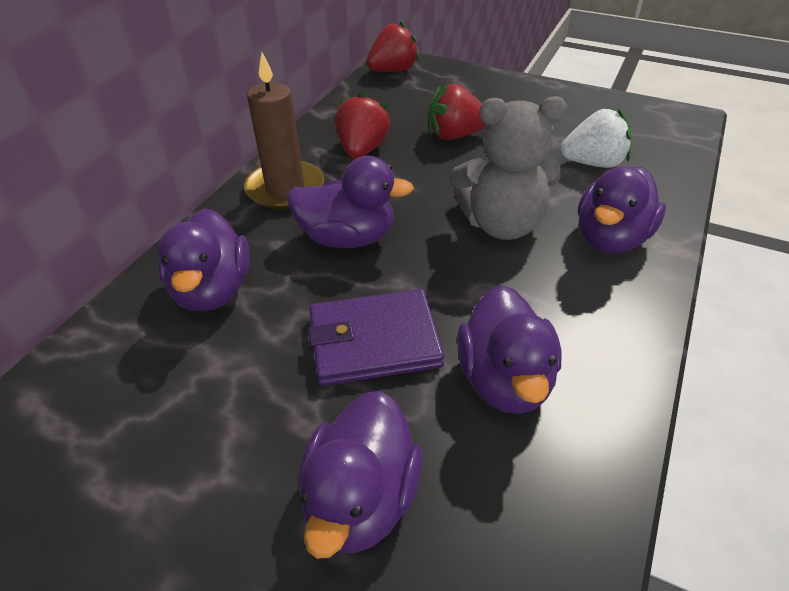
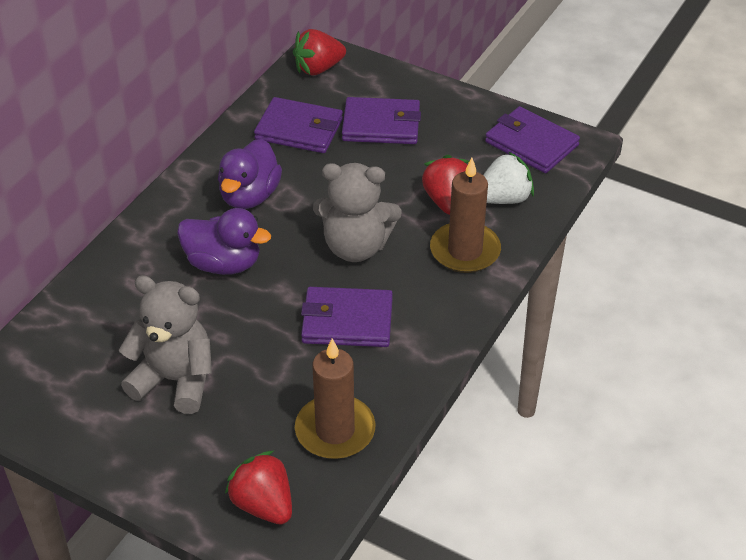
brown candle: 1 -> 2
grey teddy bear: 1 -> 2
purple duck: 5 -> 2
purple wallet: 1 -> 4

